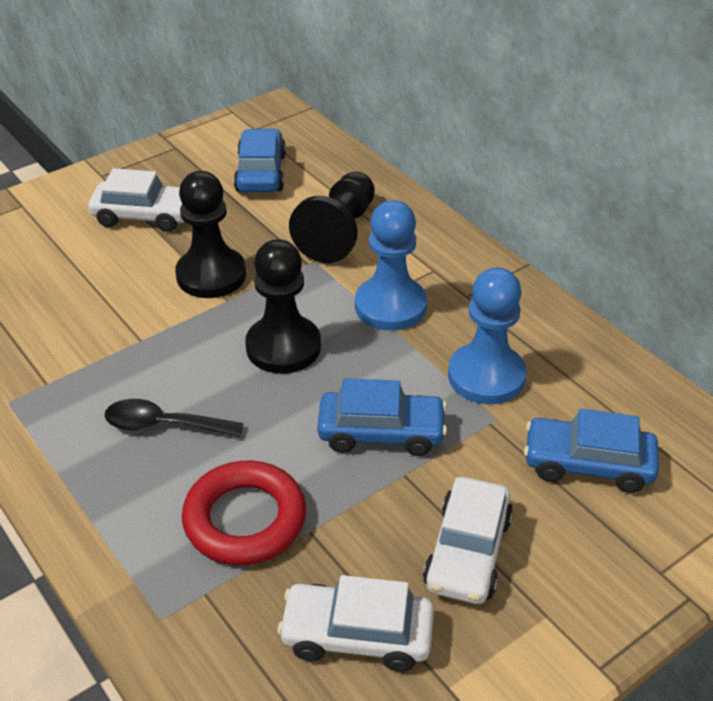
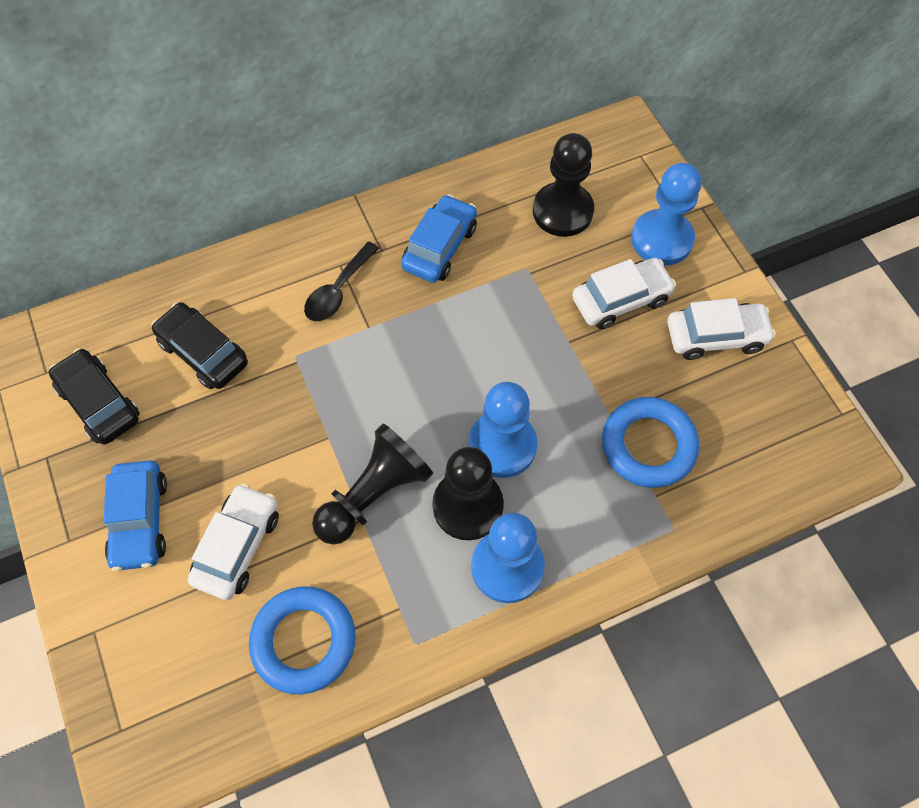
black car: 0 -> 2
blue car: 3 -> 2
blue pawn: 2 -> 3
blue ring: 0 -> 2
red ring: 1 -> 0

